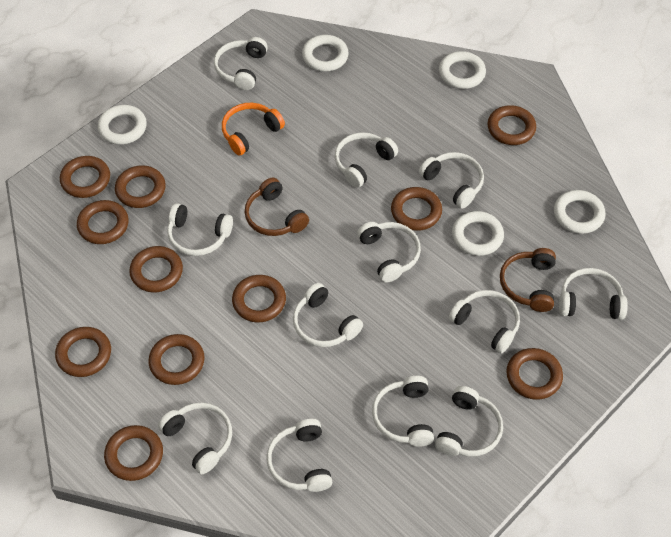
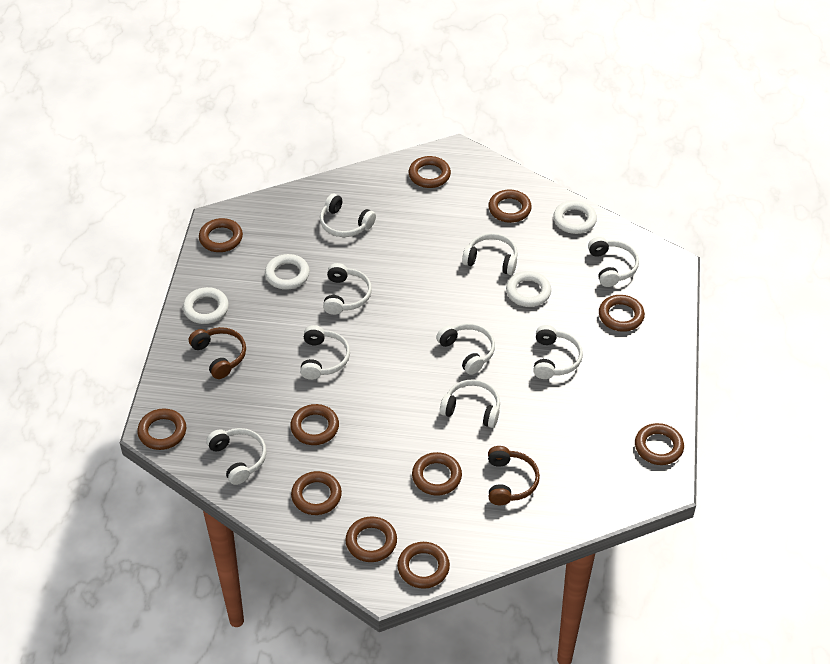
orange headphones: 1 -> 0
white headphones: 12 -> 9
white ring: 5 -> 4

